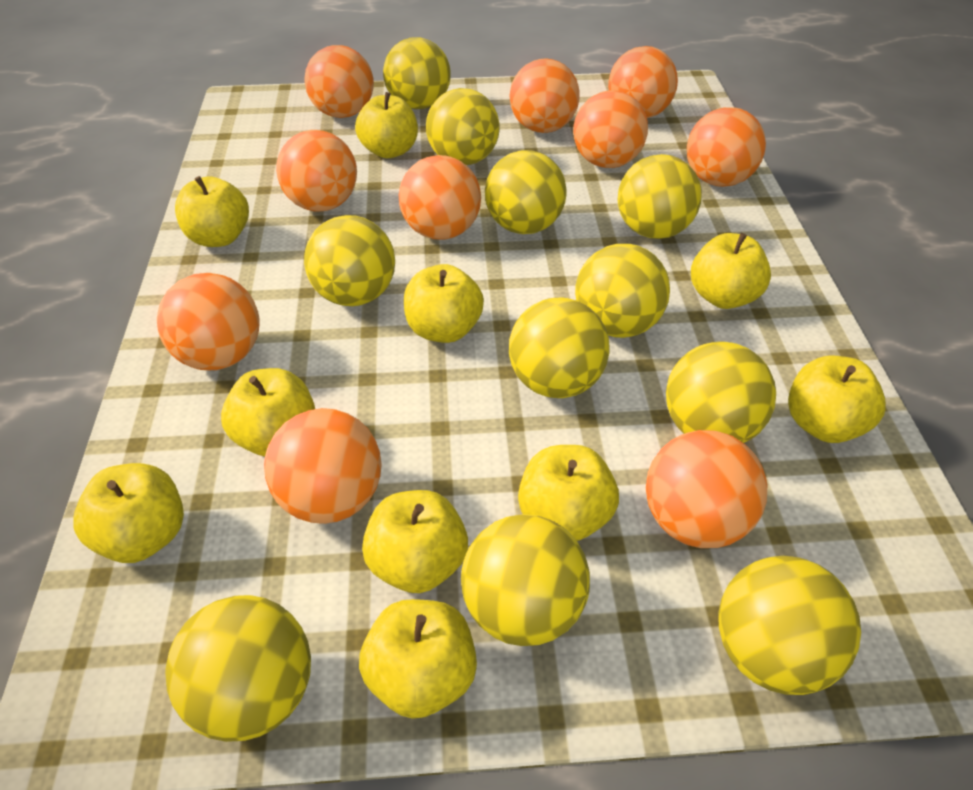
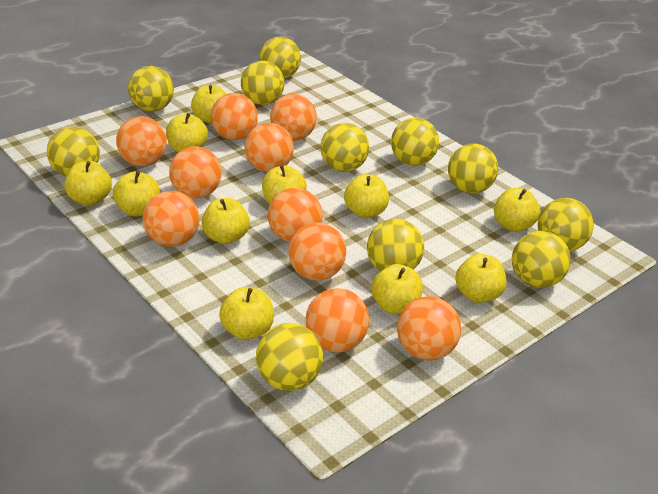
yellow apple: 10 -> 11

